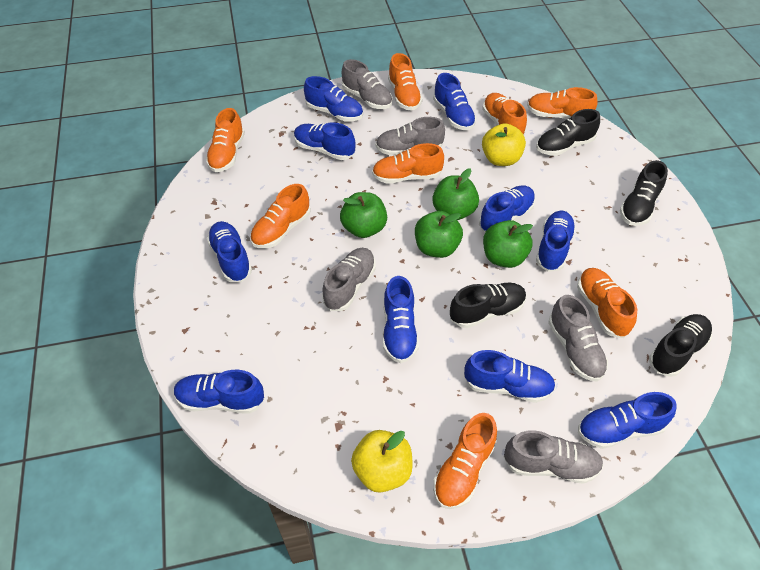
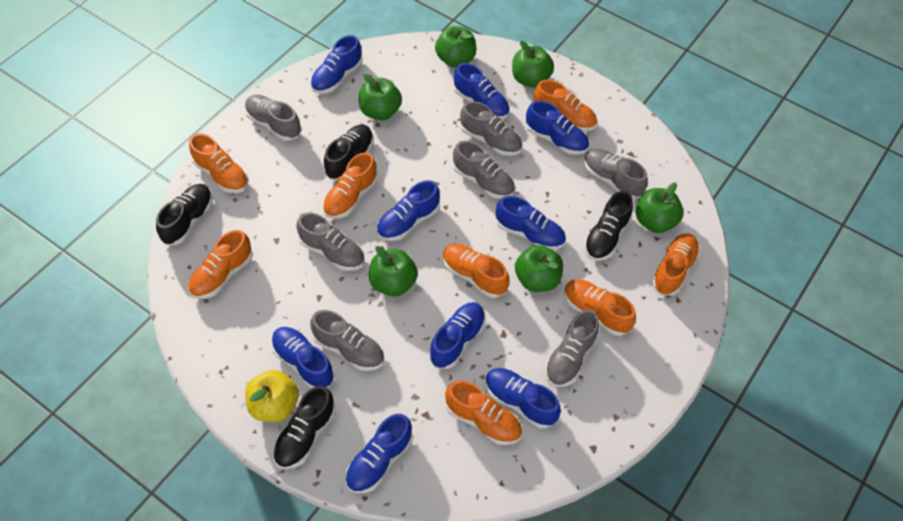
blue shoe: 10 -> 9
green apple: 4 -> 6
grey shoe: 5 -> 7
yellow apple: 2 -> 1

